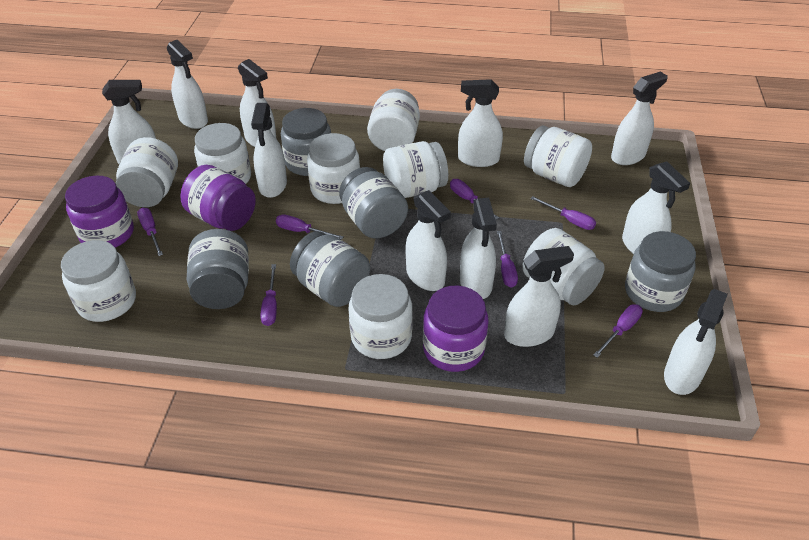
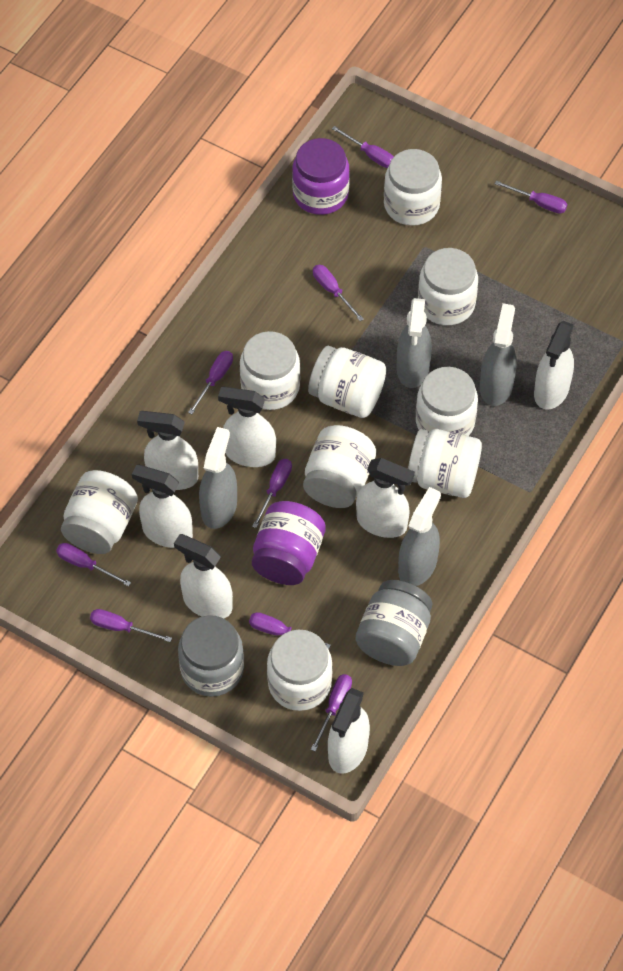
grey jar: 5 -> 2
grey spray bottle: 0 -> 4
purple jar: 3 -> 2
purple screwdriver: 7 -> 9
white spray bottle: 11 -> 7

